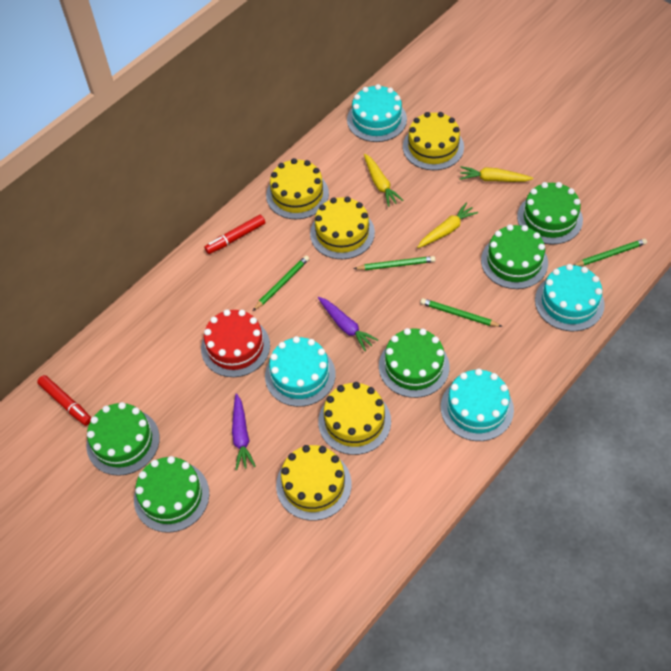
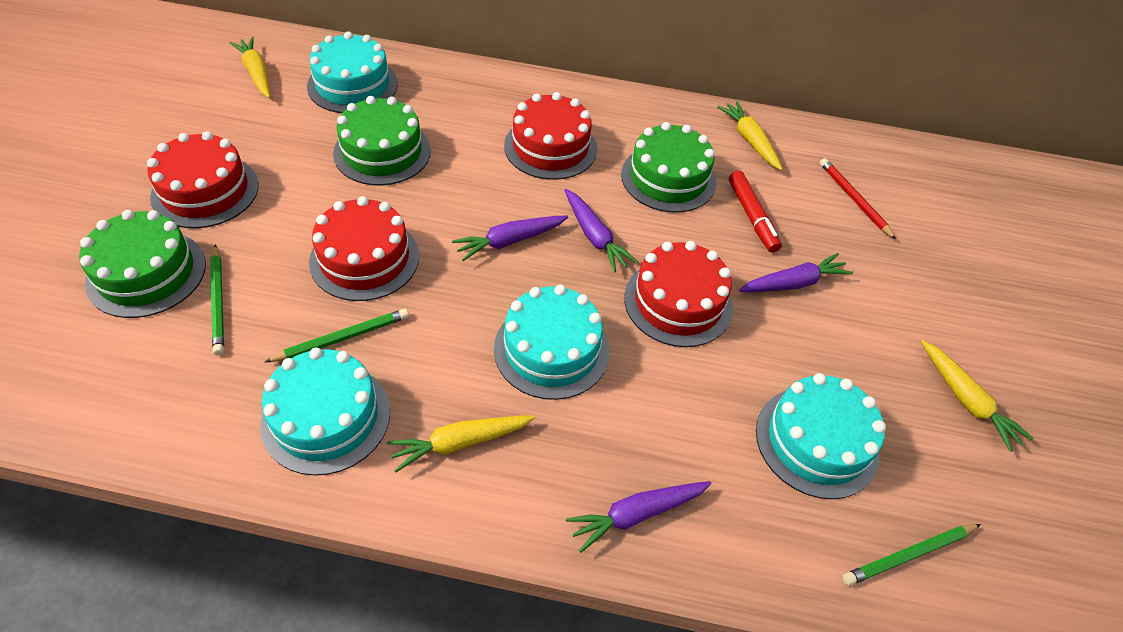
green cake: 5 -> 3
green pencil: 4 -> 3
purple carrot: 2 -> 4
red cake: 1 -> 4
red marker: 2 -> 1
red pencil: 0 -> 1
yellow cake: 5 -> 0
yellow carrot: 3 -> 4

